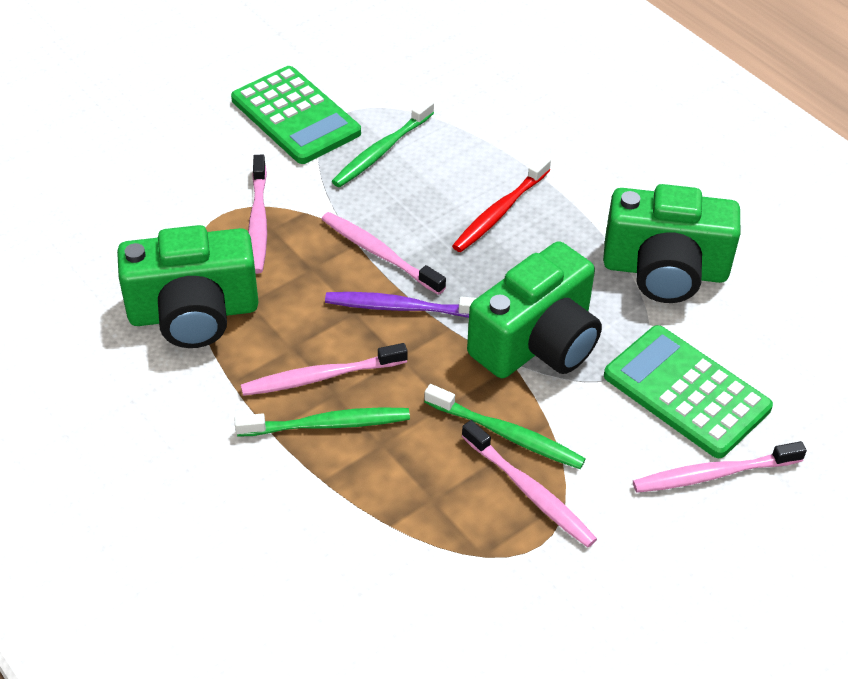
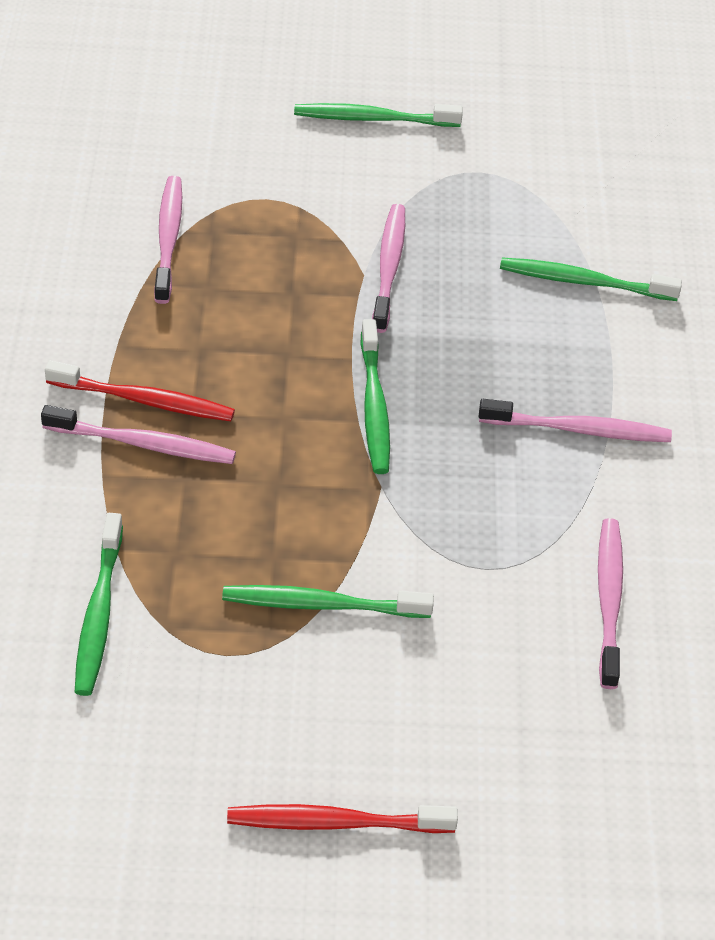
green calculator: 2 -> 0
green camera: 3 -> 0
green toothbrush: 3 -> 5
purple toothbrush: 1 -> 0
red toothbrush: 1 -> 2

